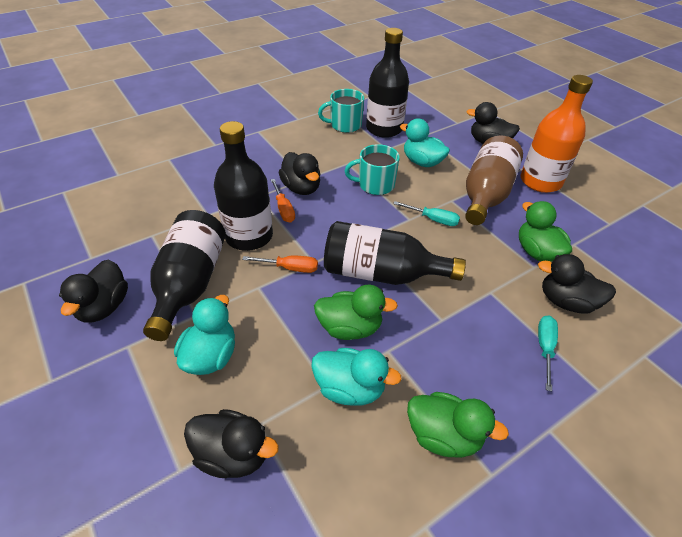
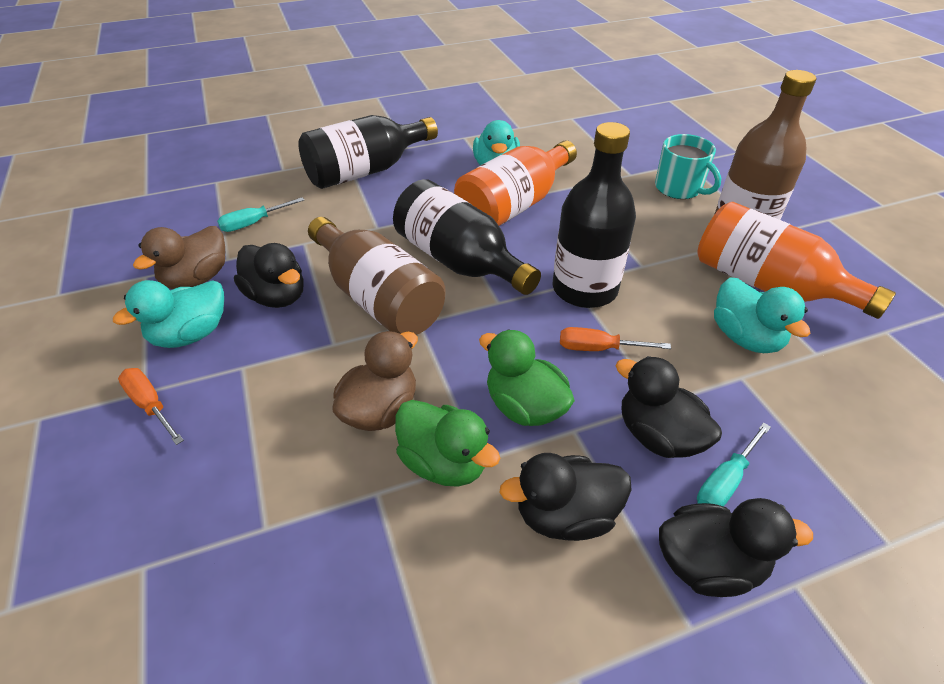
black bottle: 4 -> 3
black duck: 5 -> 4
brown bottle: 1 -> 2
brown duck: 0 -> 2
green duck: 3 -> 2
orange bottle: 1 -> 2
turquoise mug: 2 -> 1

